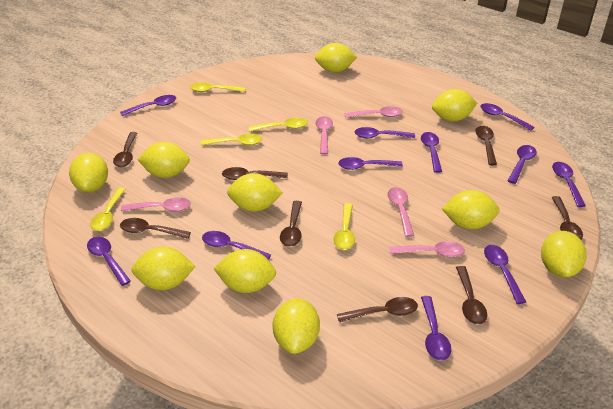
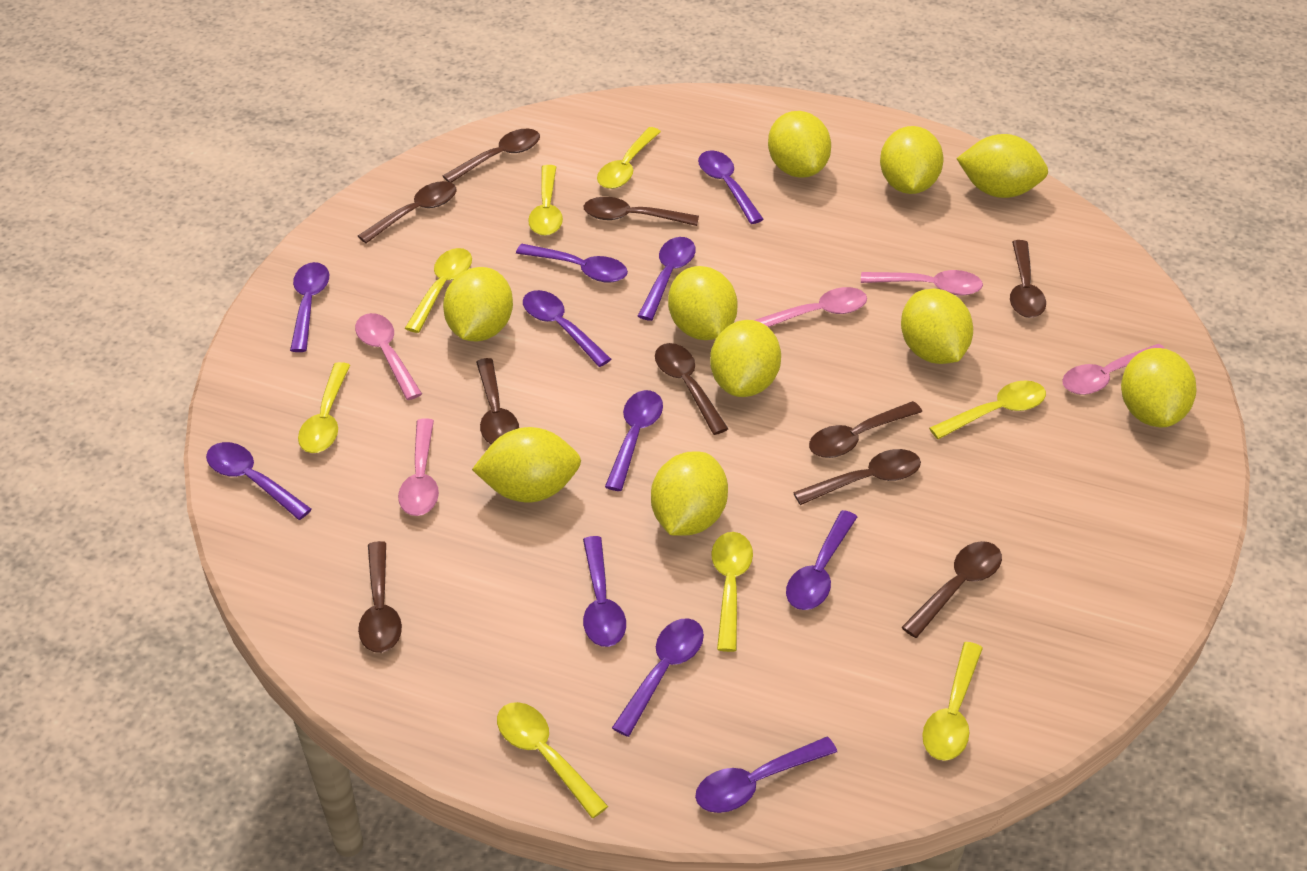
brown spoon: 8 -> 10
yellow spoon: 5 -> 8

